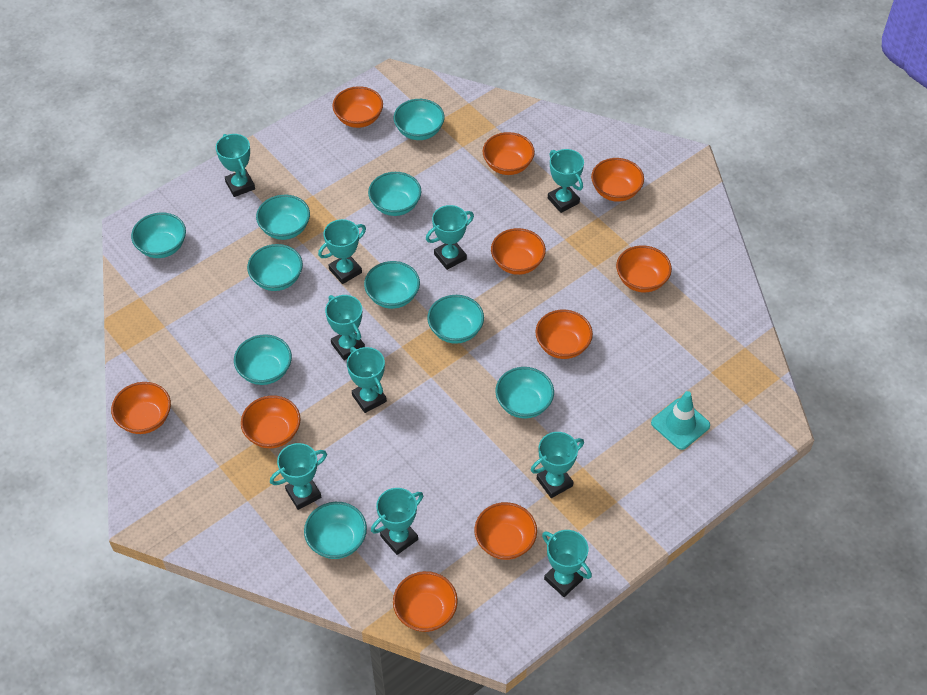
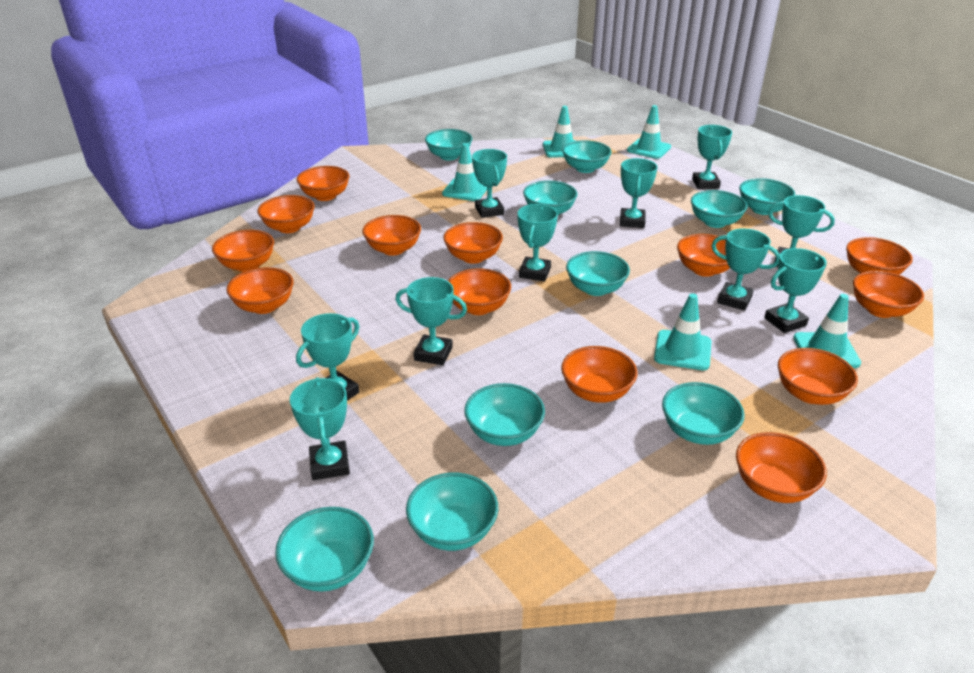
orange bowl: 10 -> 13
turquoise traffic cone: 1 -> 5

